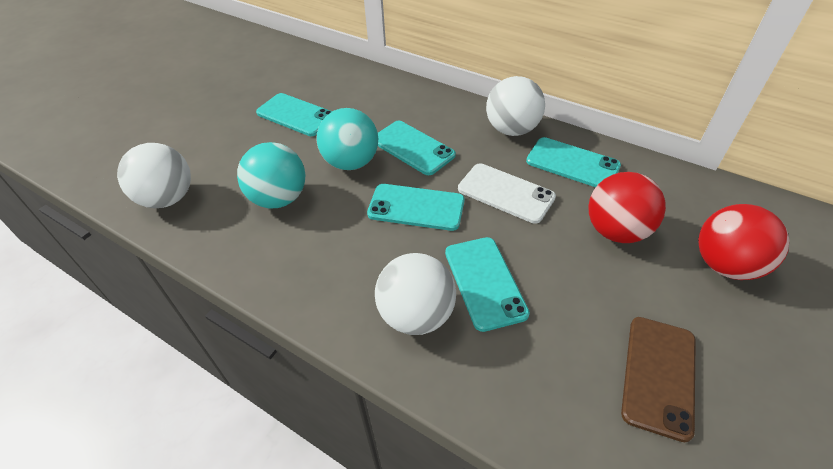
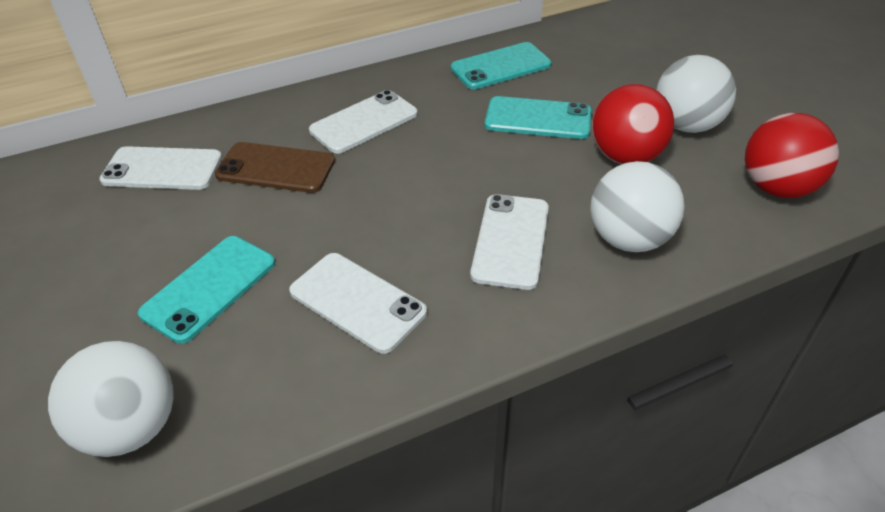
turquoise ball: 2 -> 0
turquoise phone: 5 -> 3
white phone: 1 -> 4

